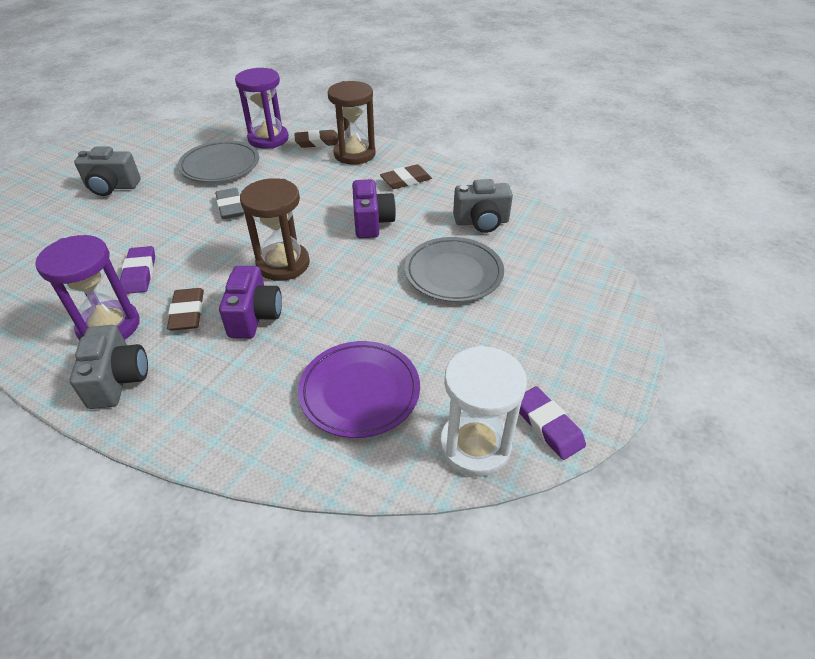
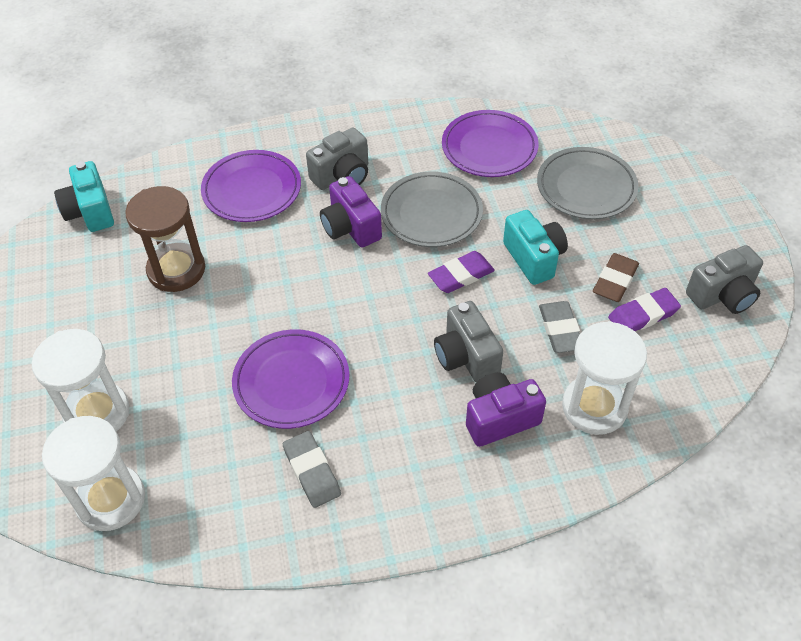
brown eraser: 3 -> 1
brown hourglass: 2 -> 1
grey eraser: 1 -> 2
purple hourglass: 2 -> 0
purple plate: 1 -> 3
turquoise camera: 0 -> 2
white hourglass: 1 -> 3

